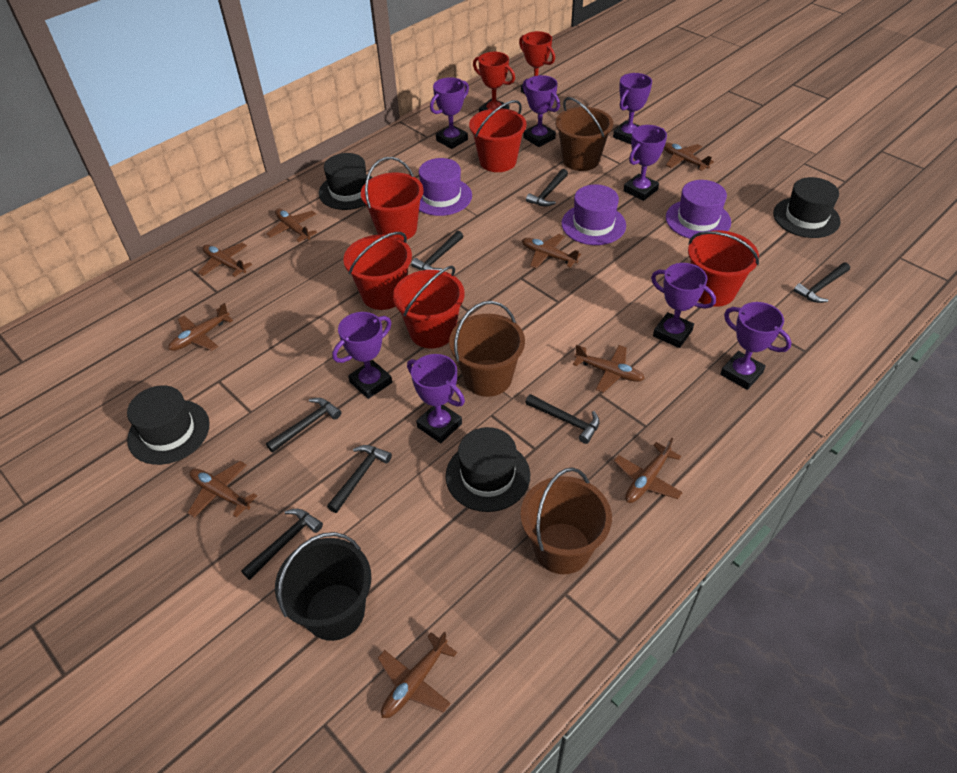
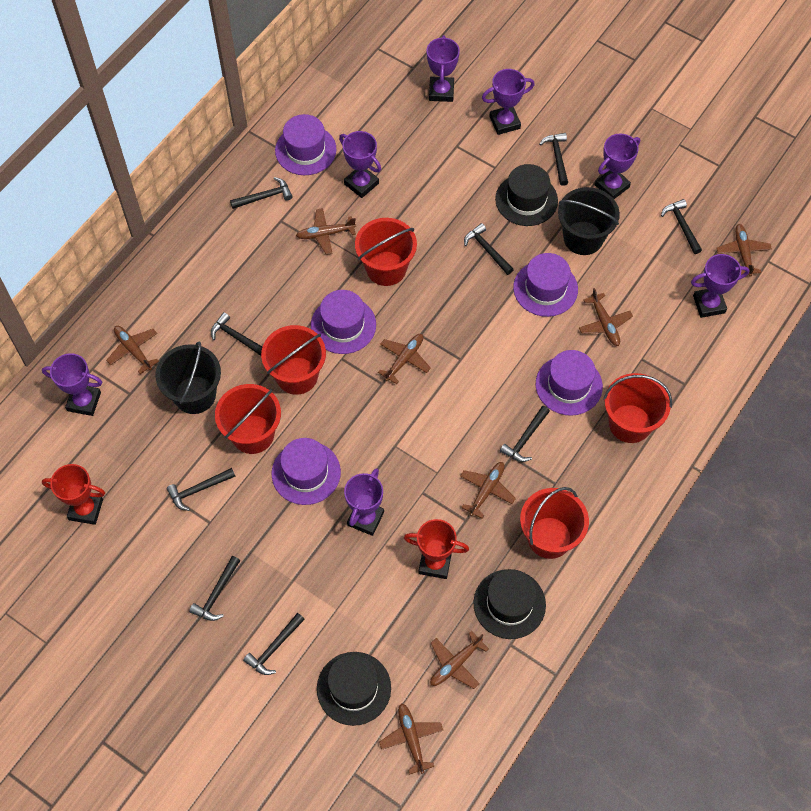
black bucket: 1 -> 2
black hammer: 7 -> 9
black hat: 4 -> 3
brown bucket: 3 -> 0
brown plane: 9 -> 8
purple hat: 3 -> 5
purple trophy: 8 -> 7

